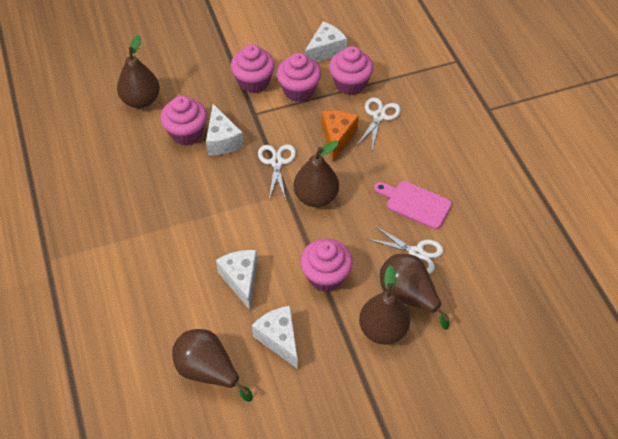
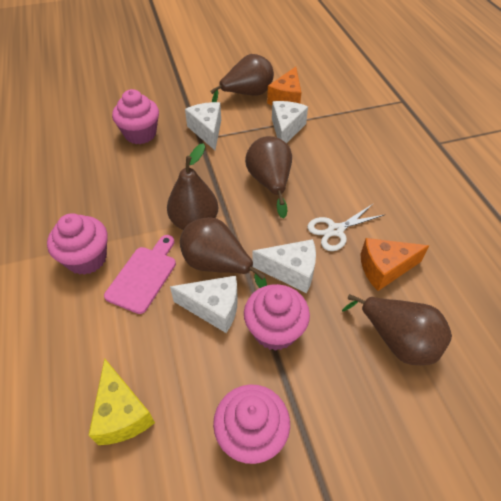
orange cheese: 1 -> 2
pink cupcake: 5 -> 4
white scissors: 3 -> 1
yellow cheese: 0 -> 1

